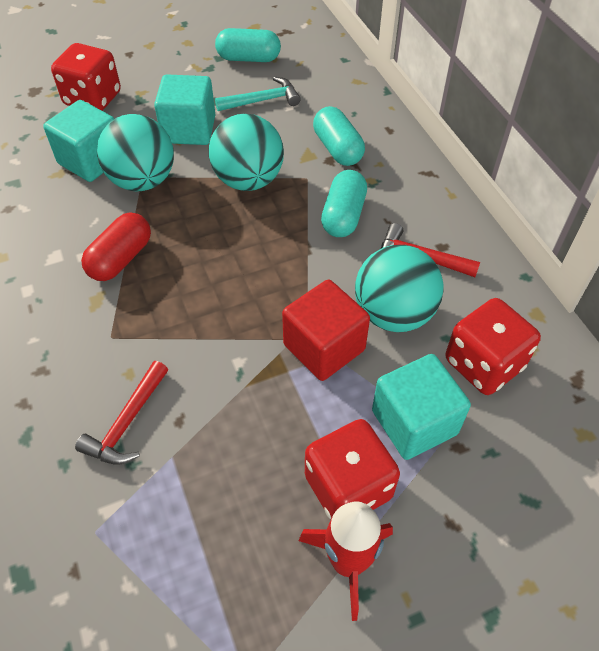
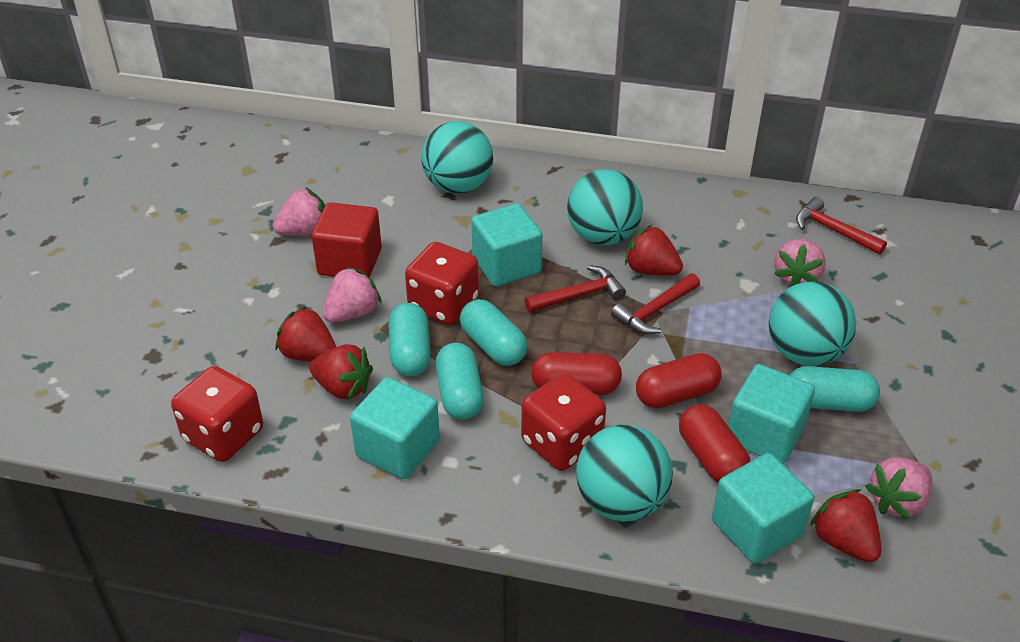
pink strawberry: 0 -> 4
red capsule: 1 -> 3
red hammer: 2 -> 3
red rocket: 1 -> 0
red strawberry: 0 -> 4
turquoise ball: 3 -> 4
turquoise capsule: 3 -> 4
turquoise cube: 3 -> 4
turquoise hammer: 1 -> 0

